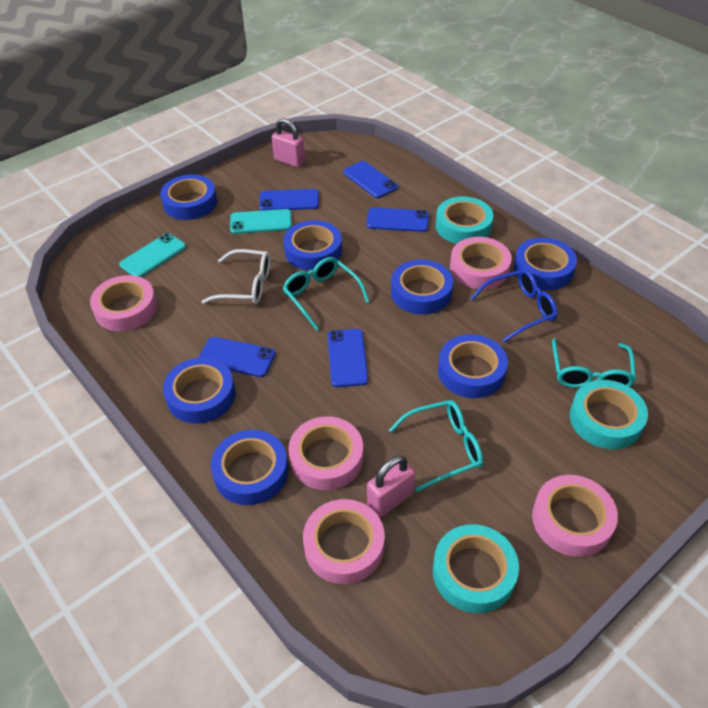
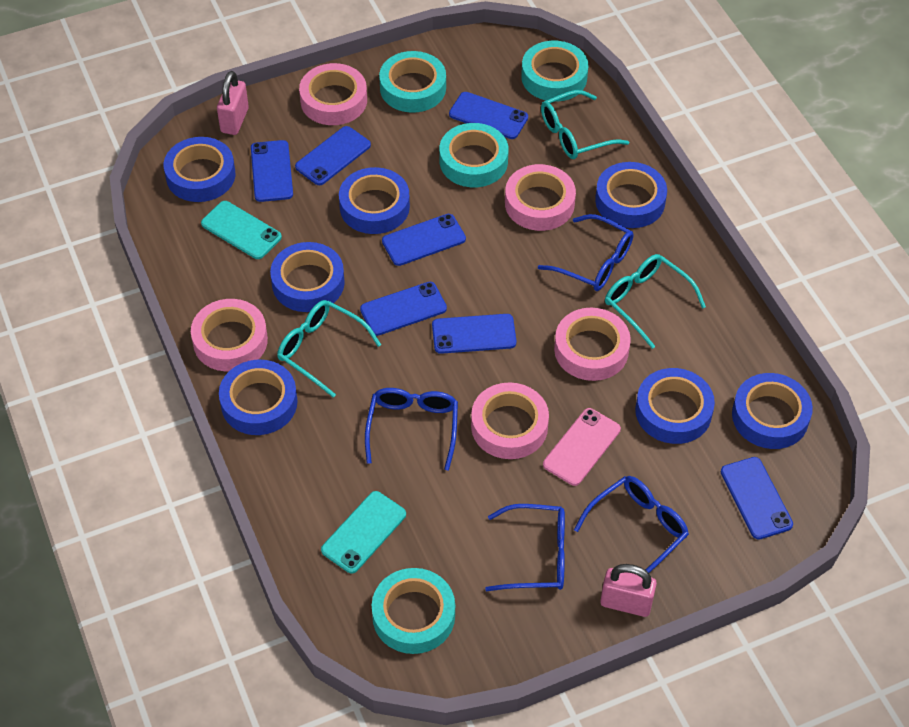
blue glasses: 1 -> 4
blue phone: 5 -> 7
pink phone: 0 -> 1
turquoise tape: 3 -> 4
white glasses: 1 -> 0

